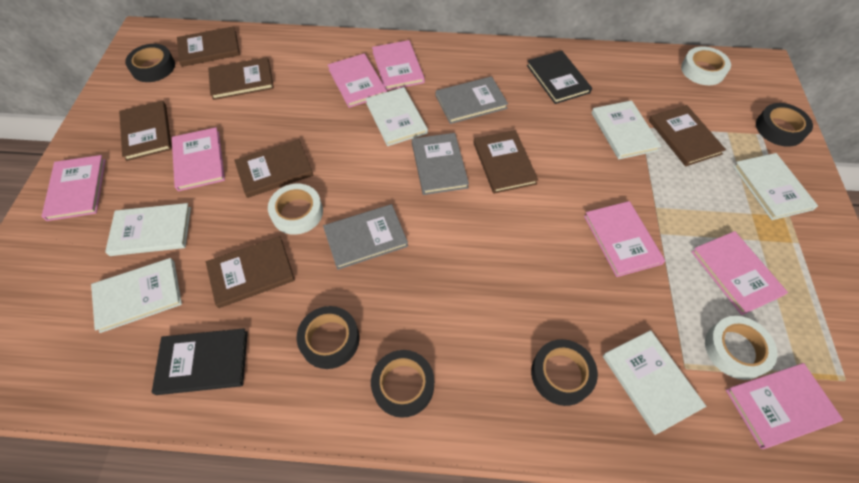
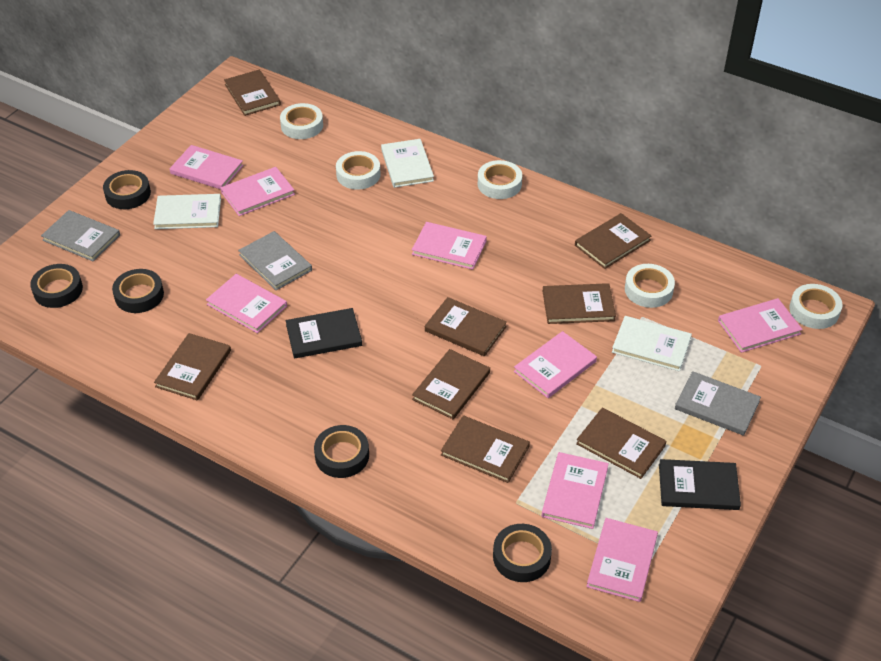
brown book: 7 -> 8
pink book: 7 -> 8
white book: 6 -> 3
white tape: 3 -> 5

